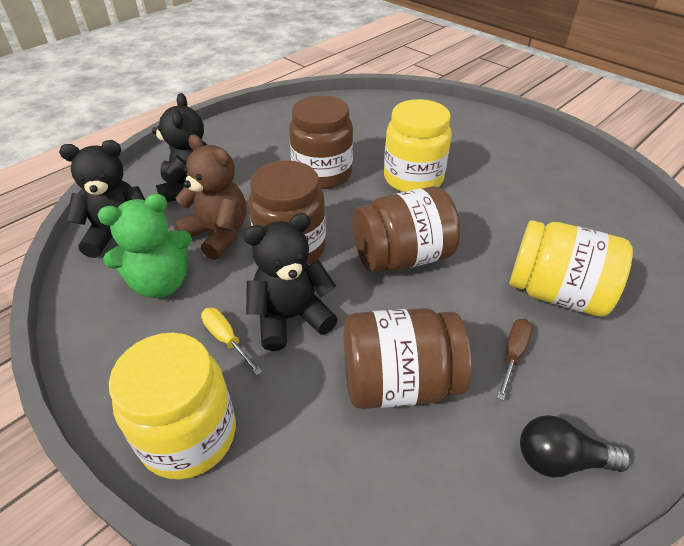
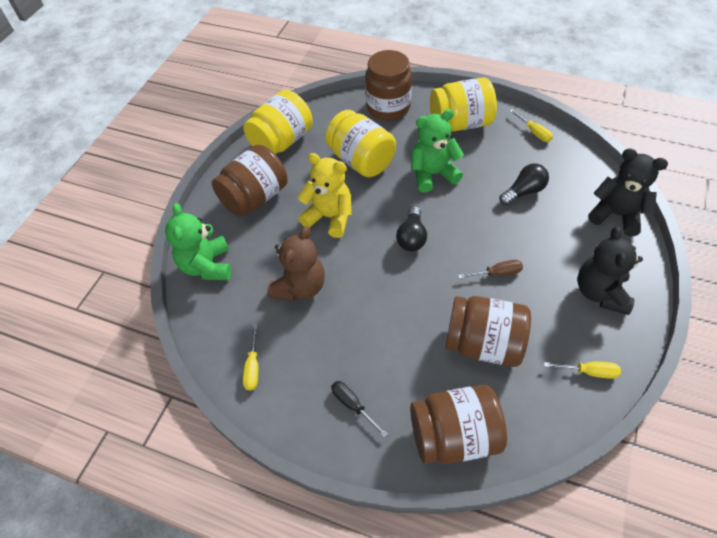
black light bulb: 1 -> 2
black screwdriver: 0 -> 1
black teddy bear: 3 -> 2
green teddy bear: 1 -> 2
yellow screwdriver: 1 -> 3
yellow teddy bear: 0 -> 1

